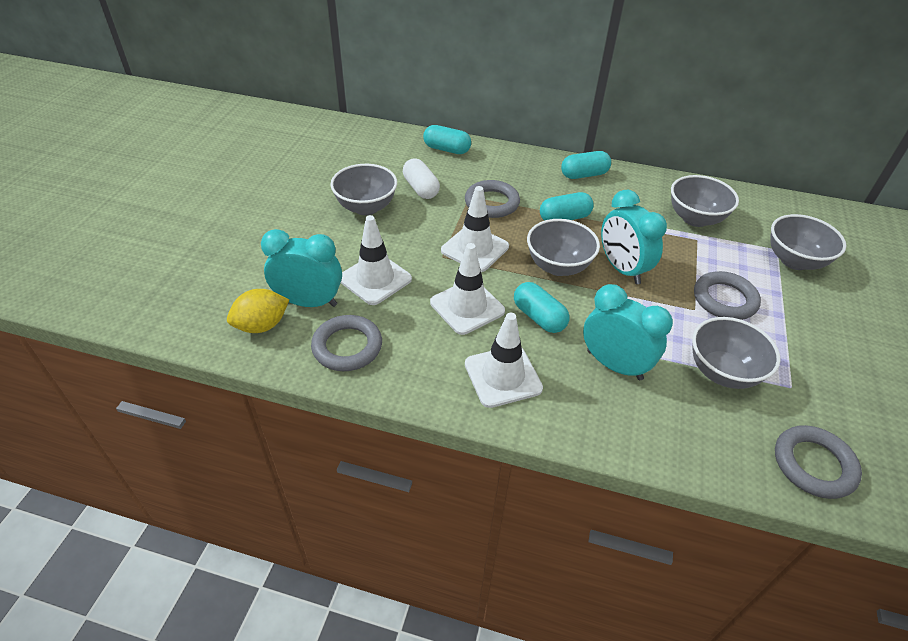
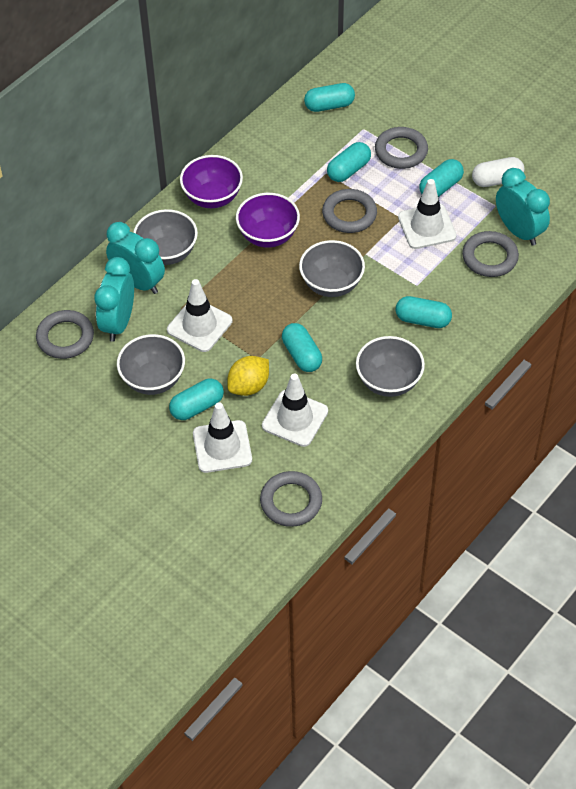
grey bowl: 5 -> 4
grey ring: 4 -> 5
purple bowl: 0 -> 2
turquoise capsule: 4 -> 6

